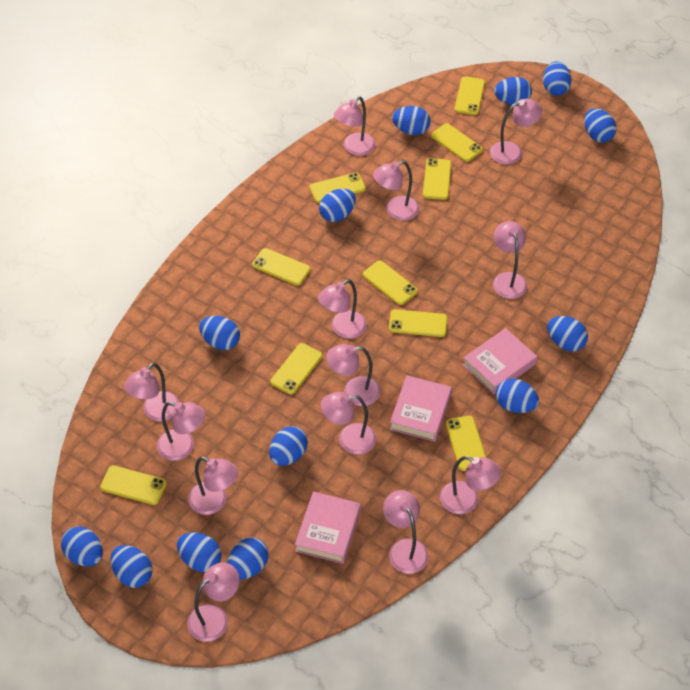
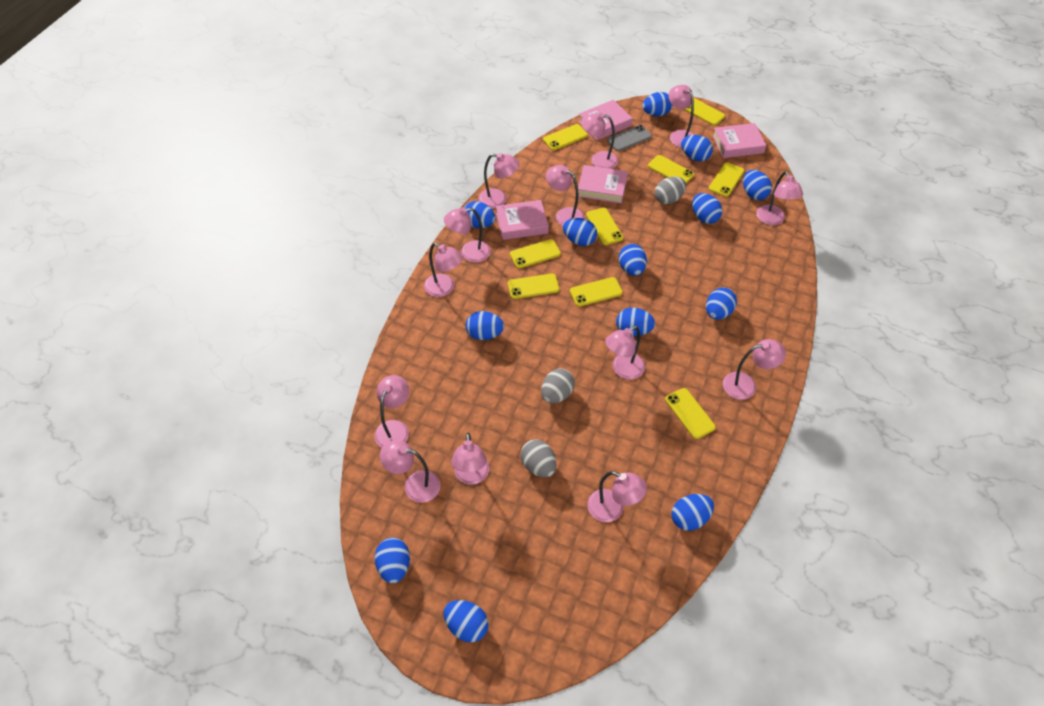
grey egg: 0 -> 3
grey phone: 0 -> 1
pink book: 3 -> 4
yellow phone: 10 -> 9

